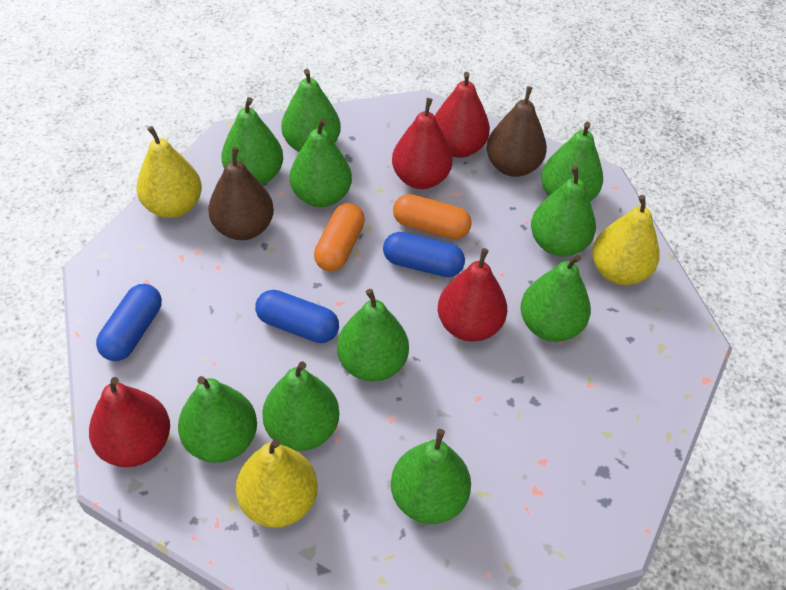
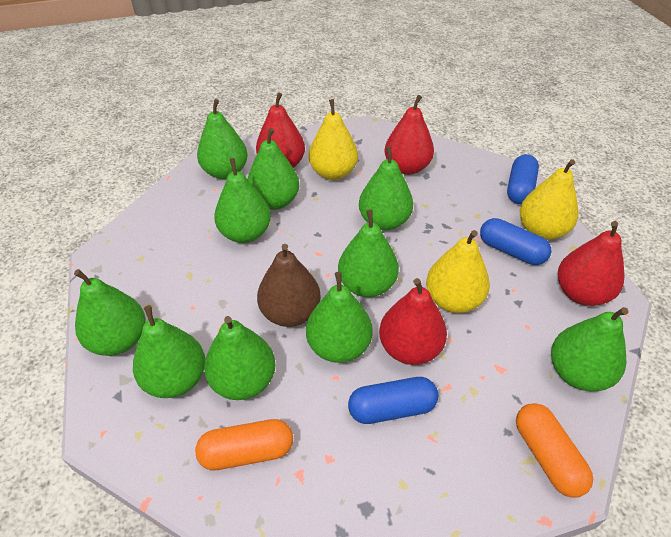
brown pear: 2 -> 1

